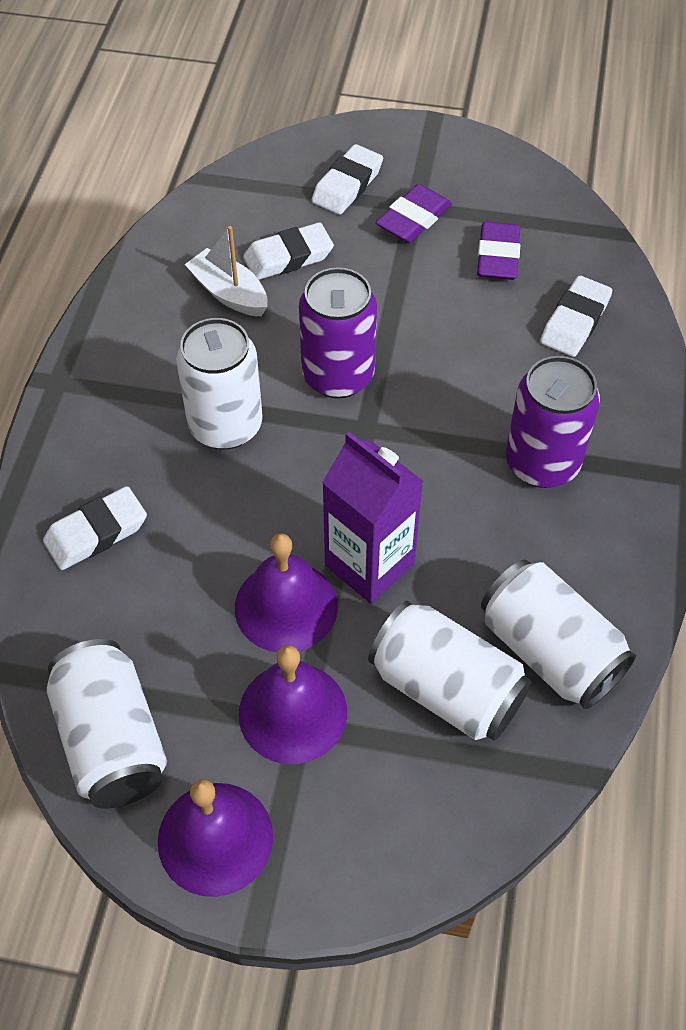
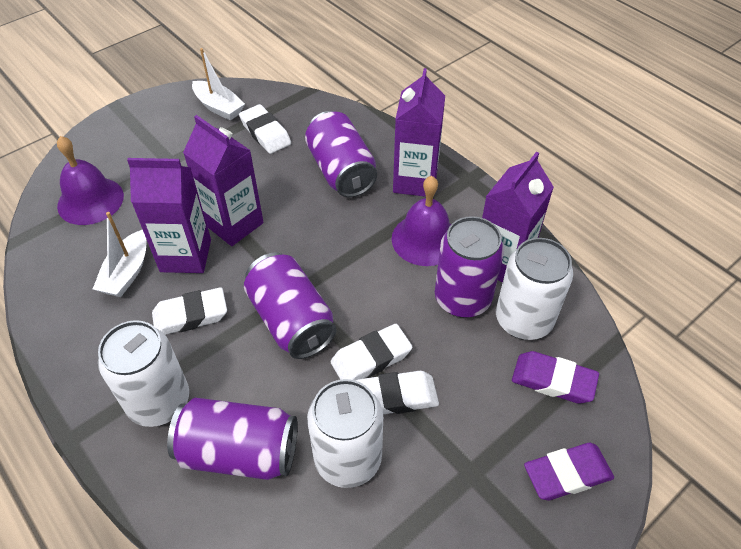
purple bell: 3 -> 2
purple can: 2 -> 4
purple carton: 1 -> 4
white boat: 1 -> 2
white can: 4 -> 3

